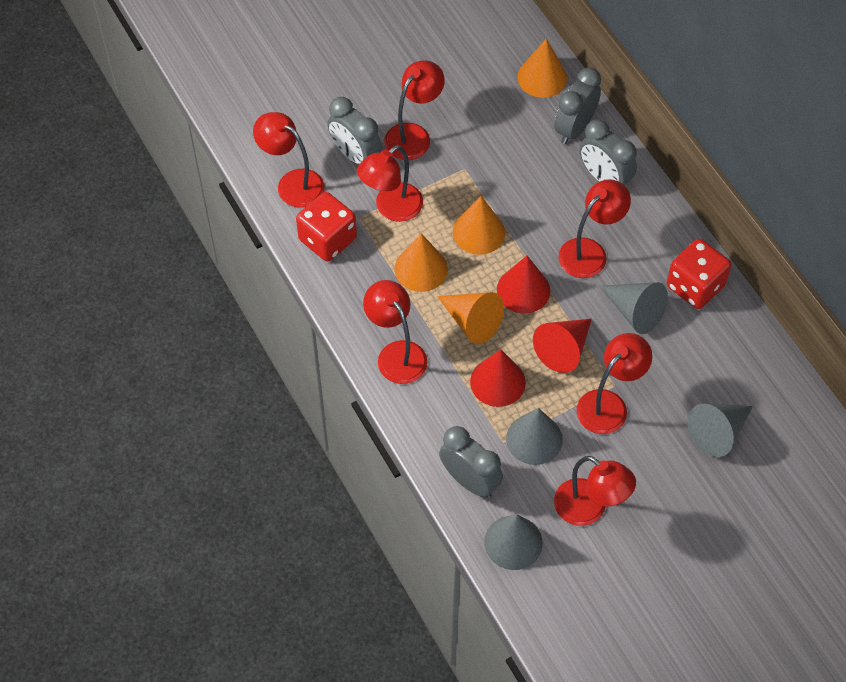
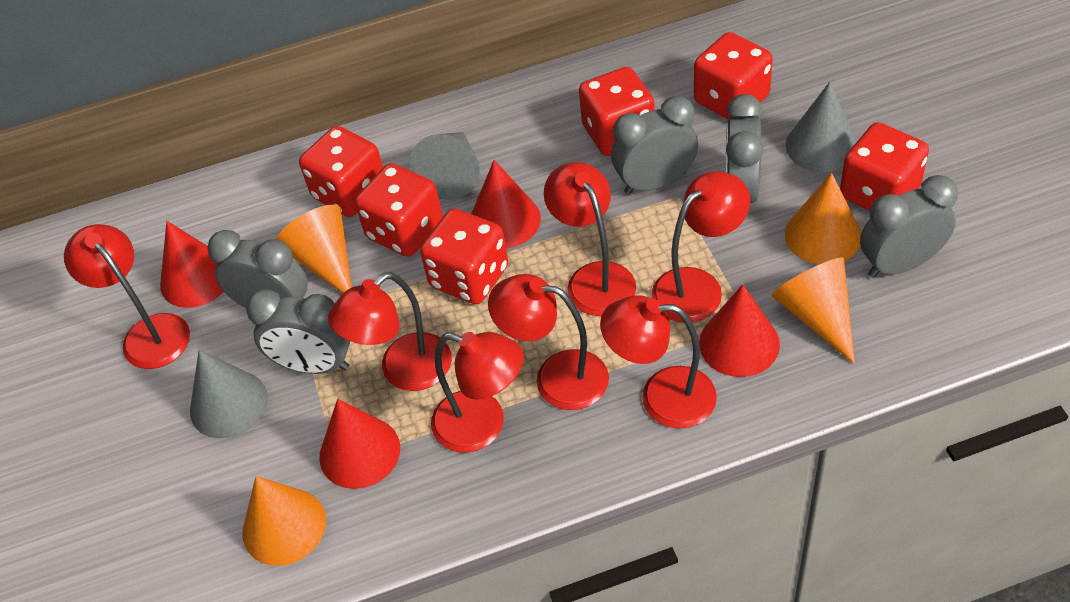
grey clock: 4 -> 5
grey cone: 4 -> 3
red cone: 3 -> 4
red dice: 2 -> 6

